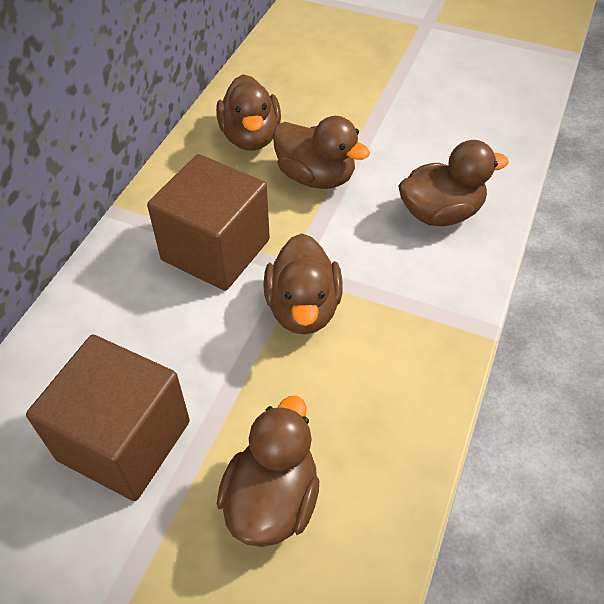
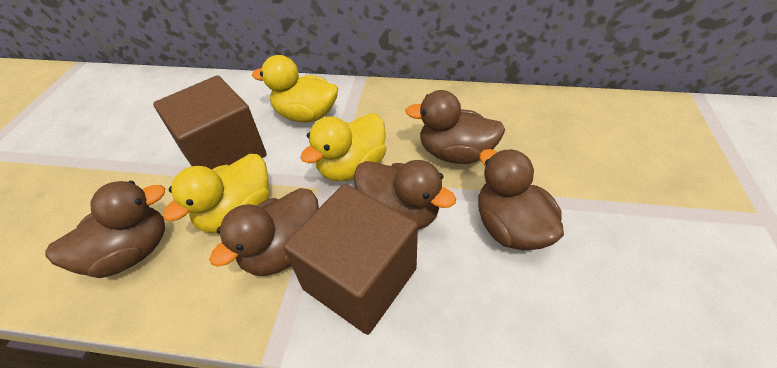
yellow duck: 0 -> 3

